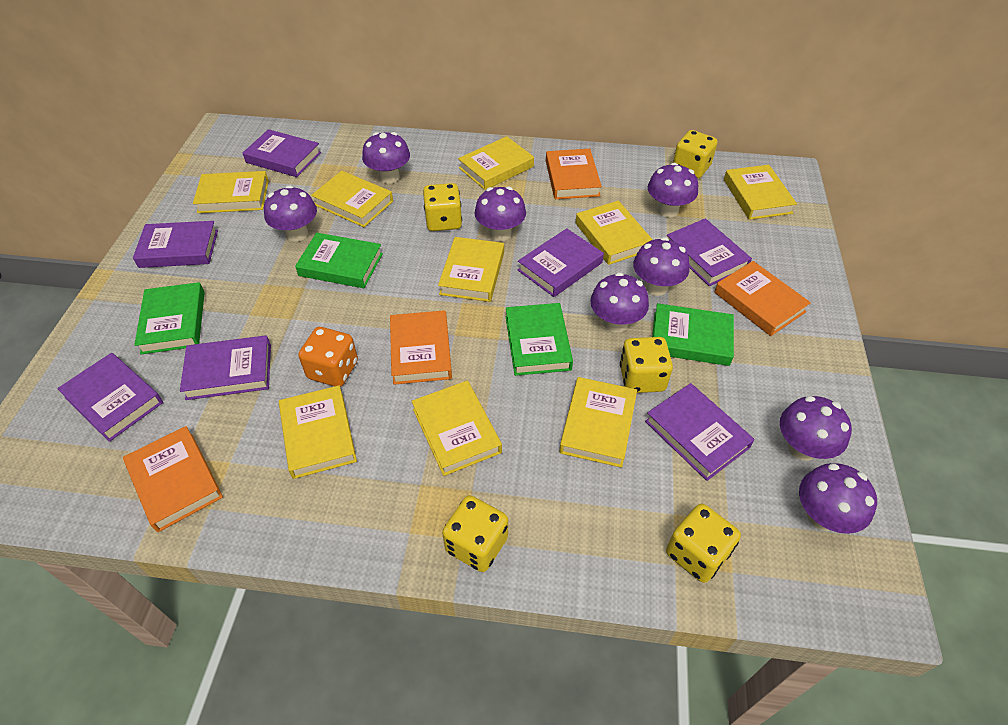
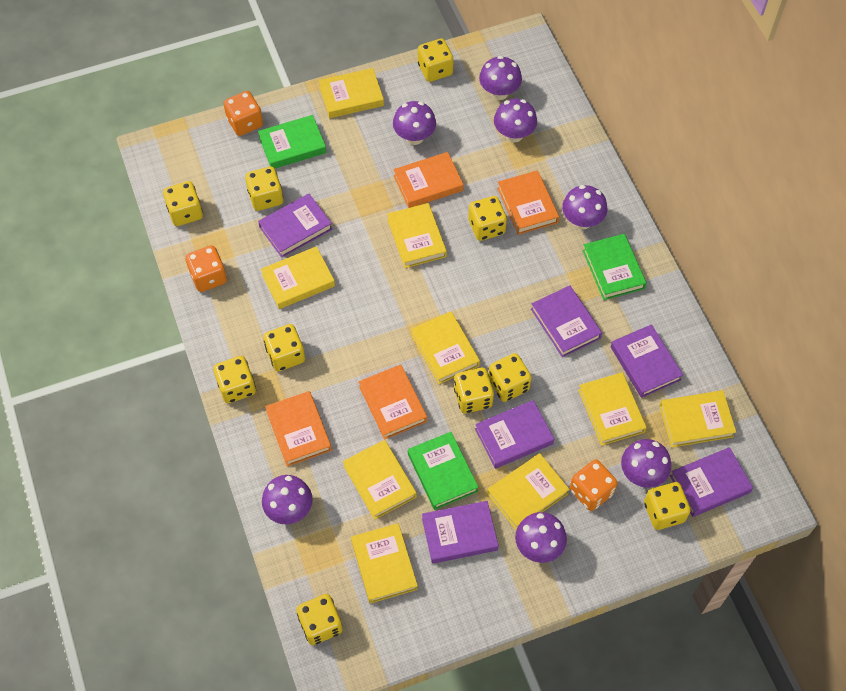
green book: 4 -> 3
orange dice: 1 -> 3
purple book: 7 -> 6
purple mushroom: 8 -> 7
yellow dice: 5 -> 10

